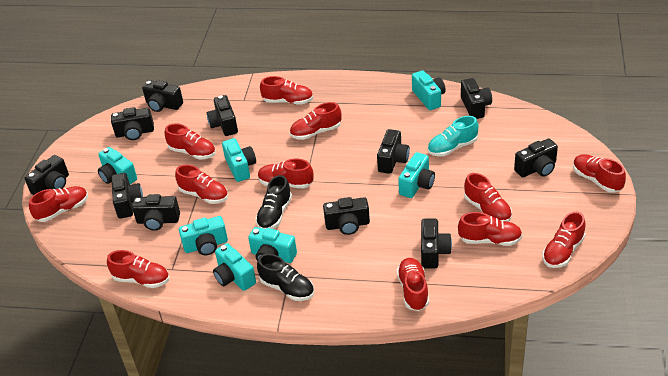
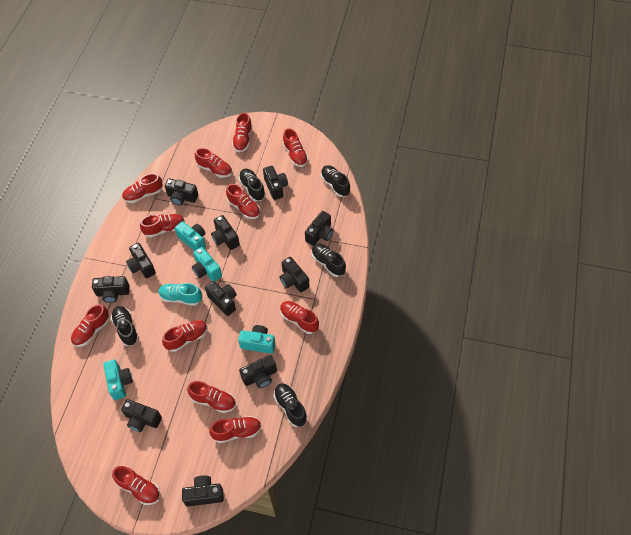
black shoe: 2 -> 5
turquoise camera: 7 -> 4

